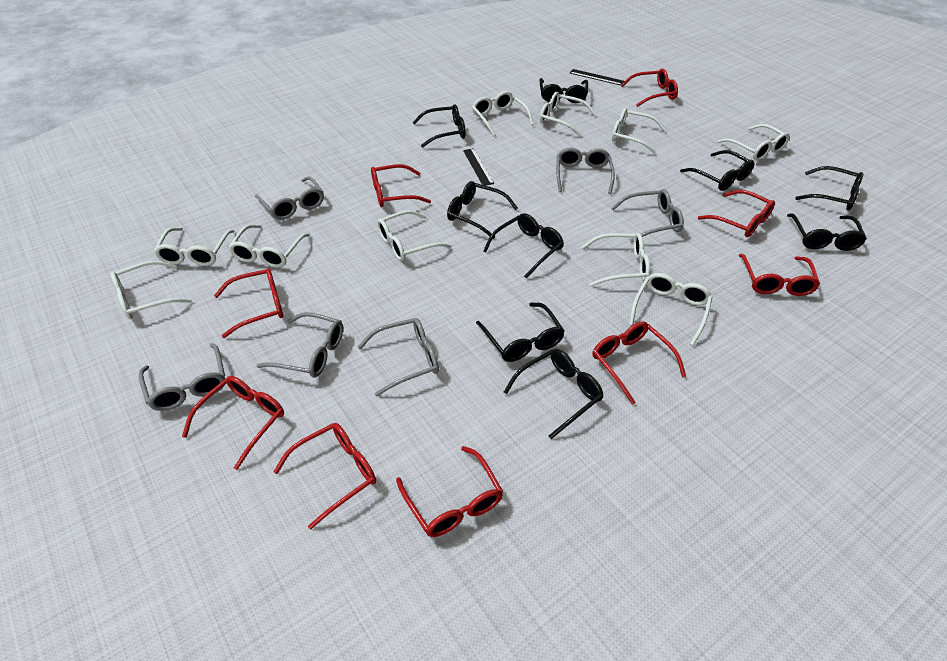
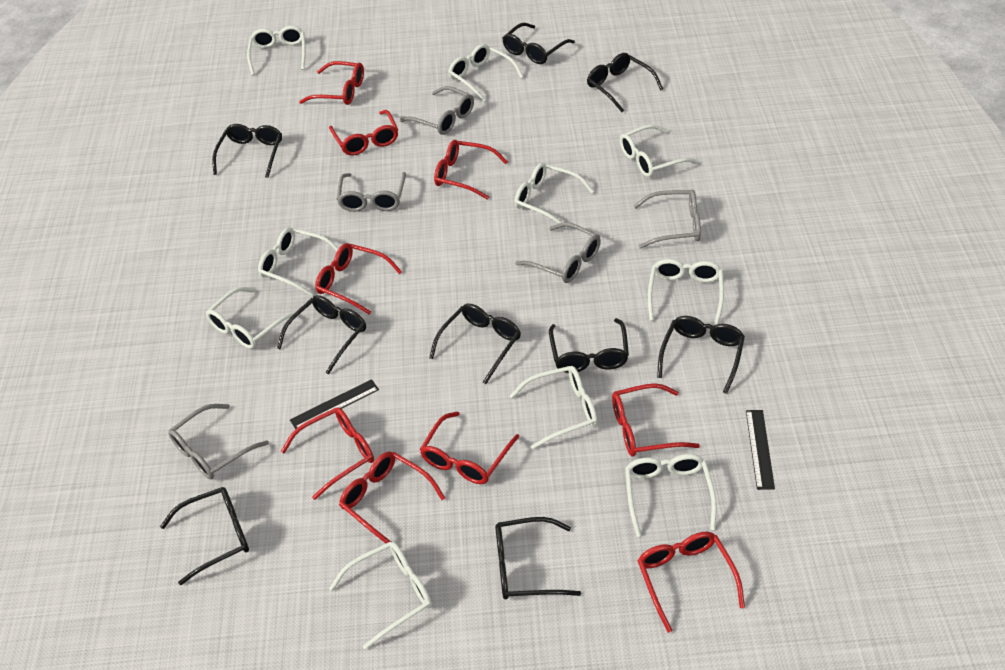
grey glasses: 6 -> 5

